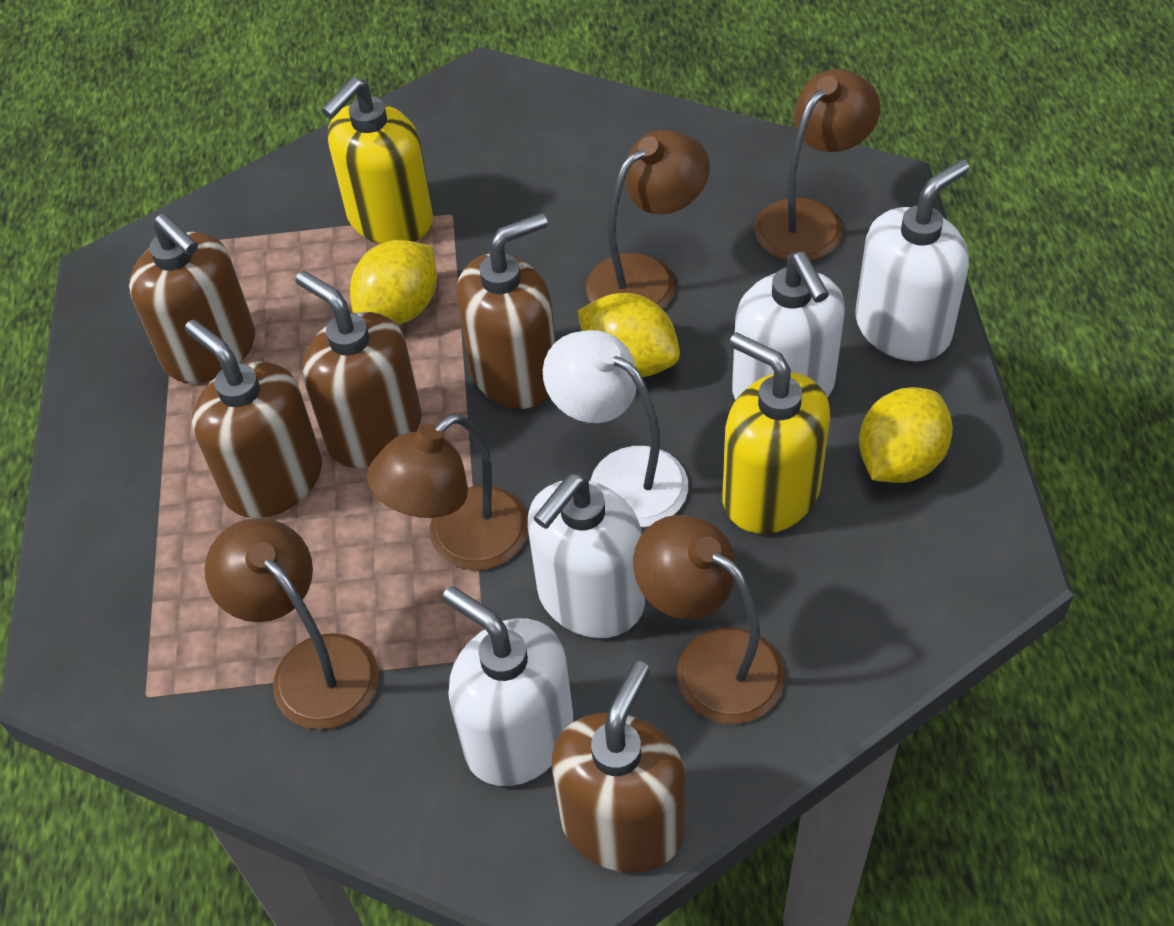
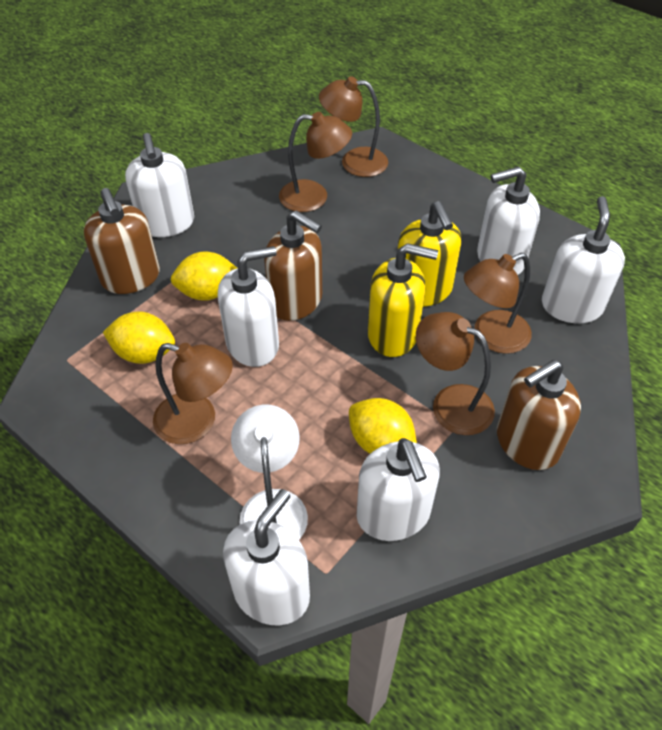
brown soap dispenser: 5 -> 3
white soap dispenser: 4 -> 6

